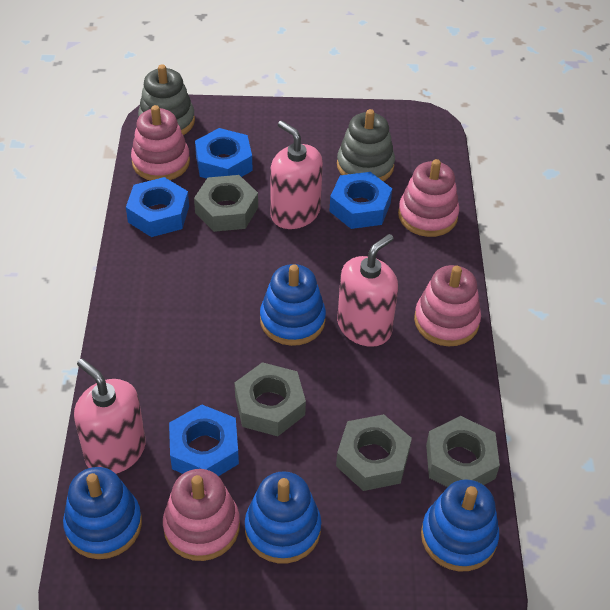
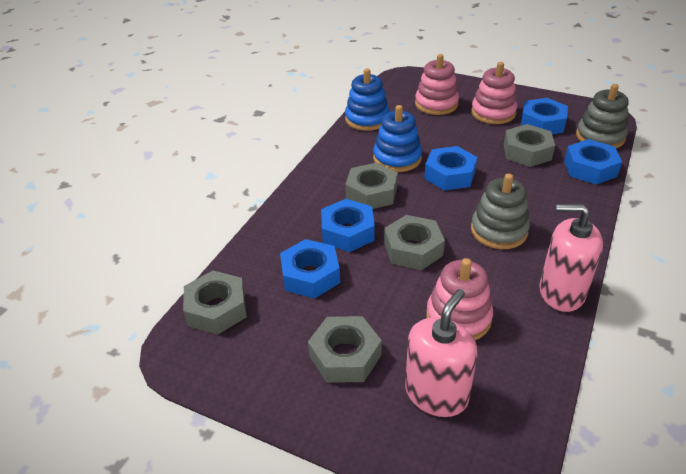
blue nut: 4 -> 5
blue stacking toy: 4 -> 2
grey nut: 4 -> 5
pink soap dispenser: 3 -> 2
pink stacking toy: 4 -> 3

